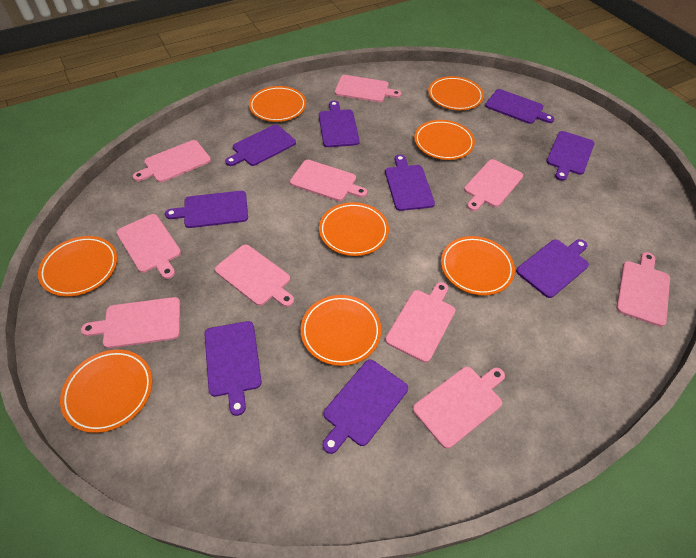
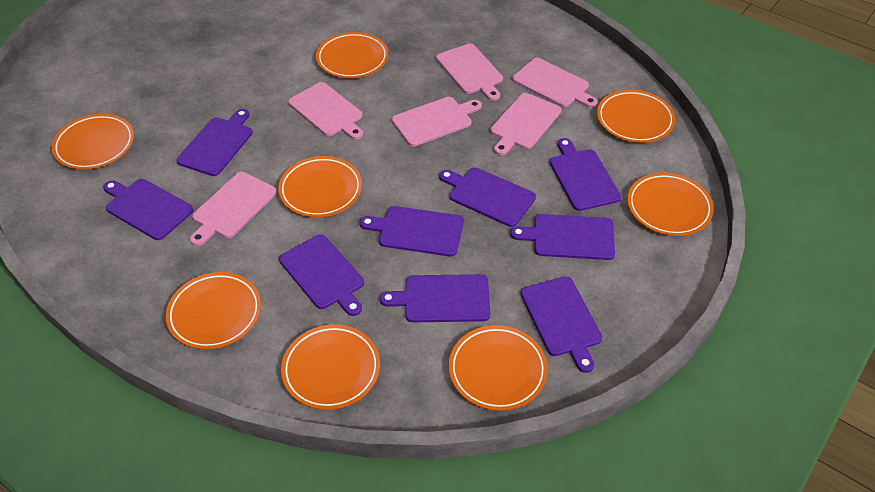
pink cutting board: 10 -> 6

